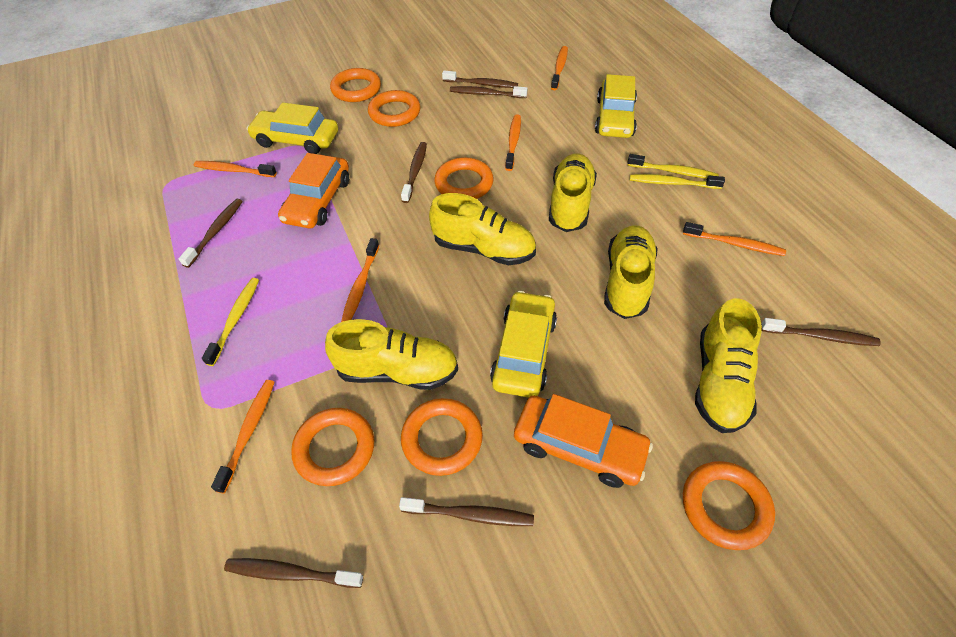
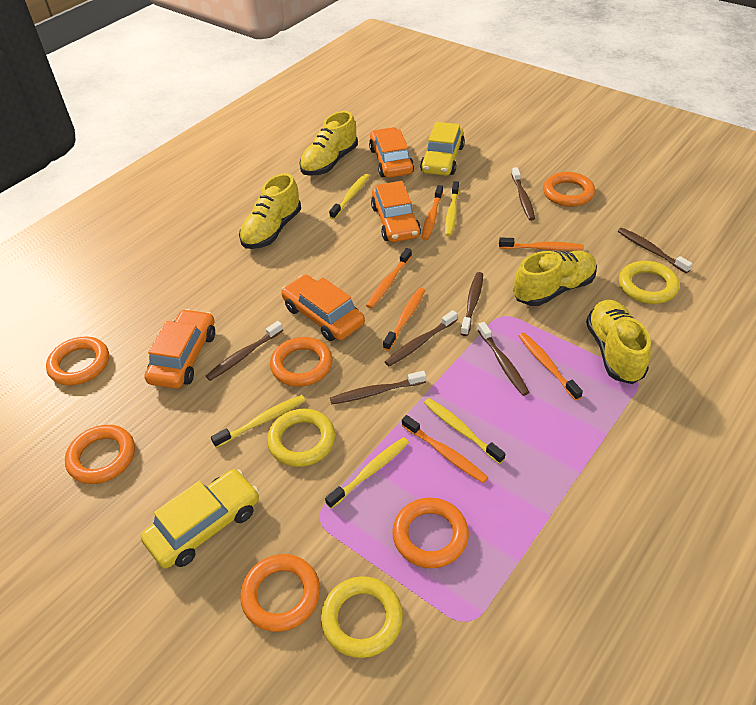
orange car: 2 -> 4
yellow car: 3 -> 2
yellow ring: 0 -> 3
yellow shoe: 5 -> 4
yellow toothbrush: 3 -> 5

